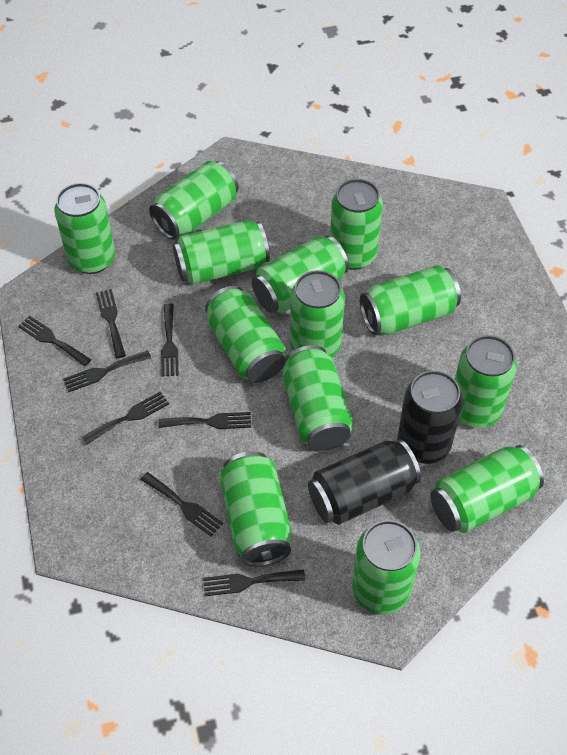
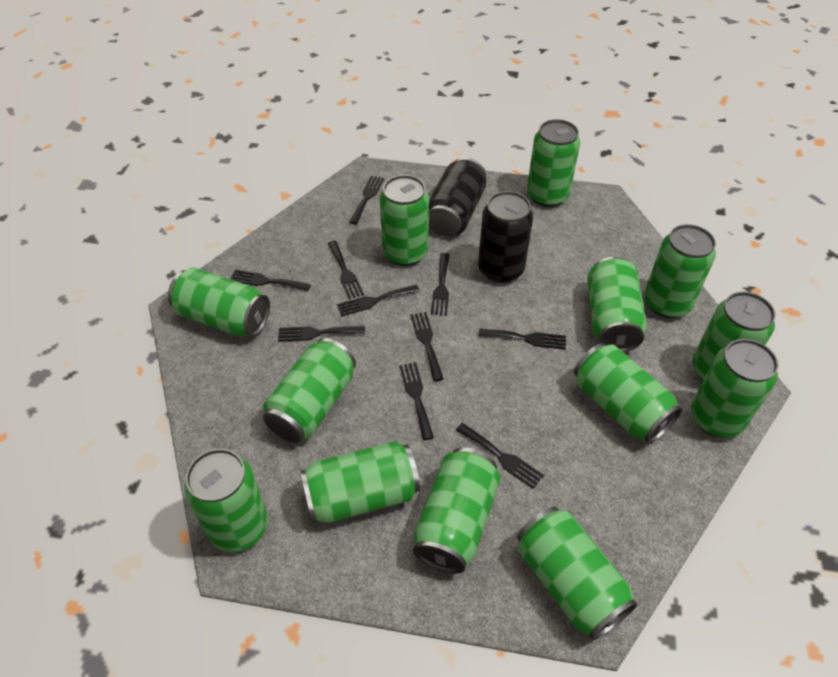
black fork: 8 -> 10

